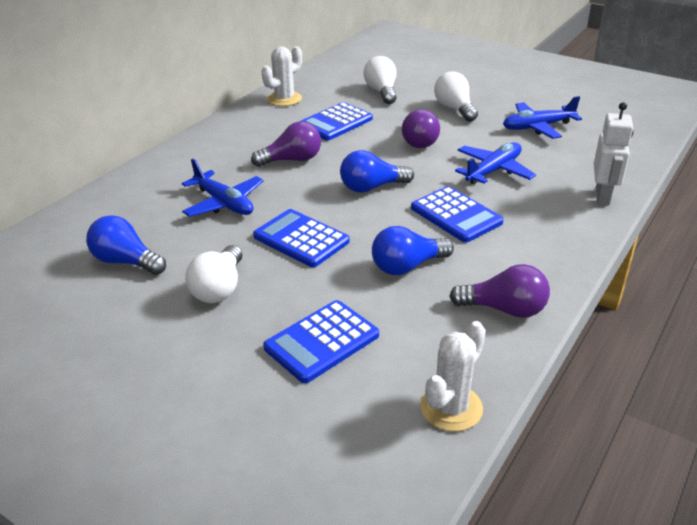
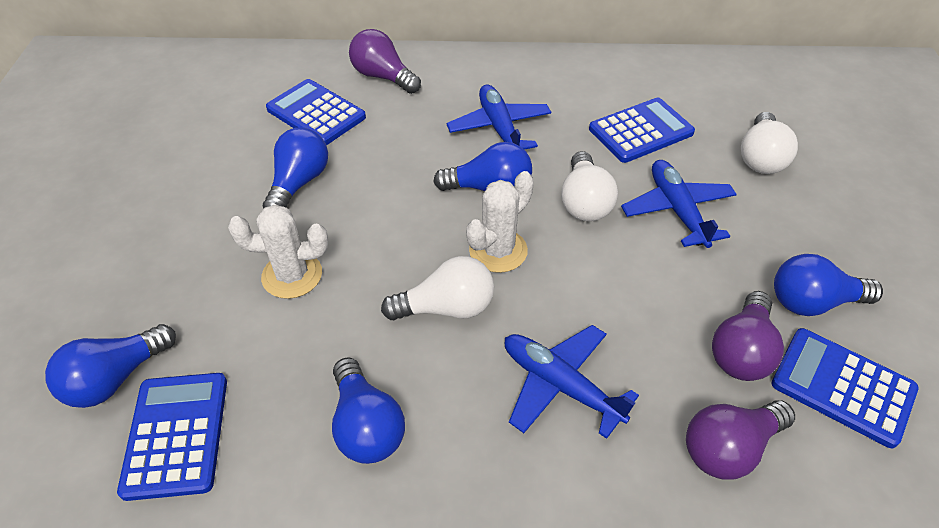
blue light bulb: 3 -> 5
white robot: 1 -> 0

